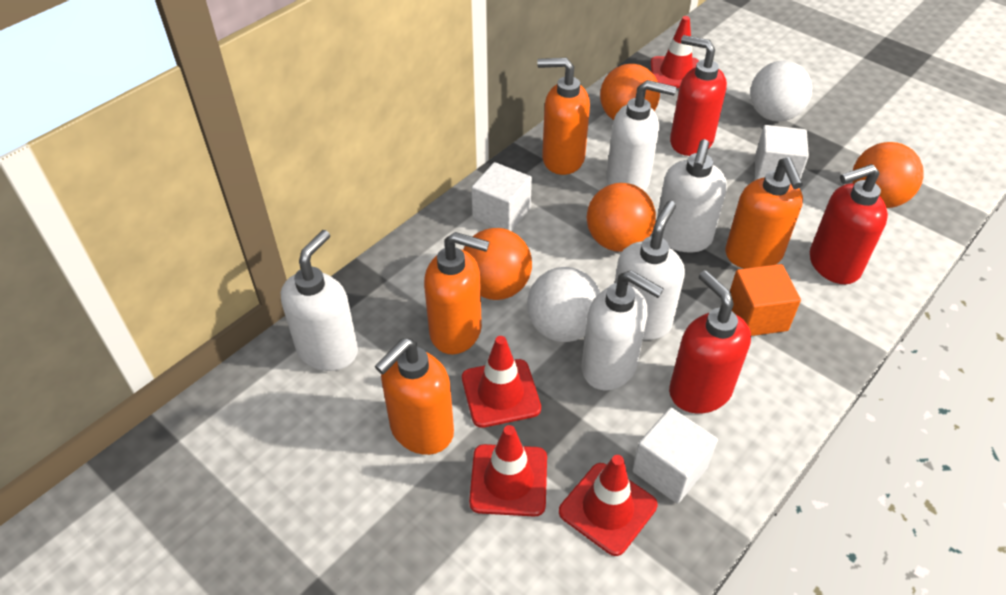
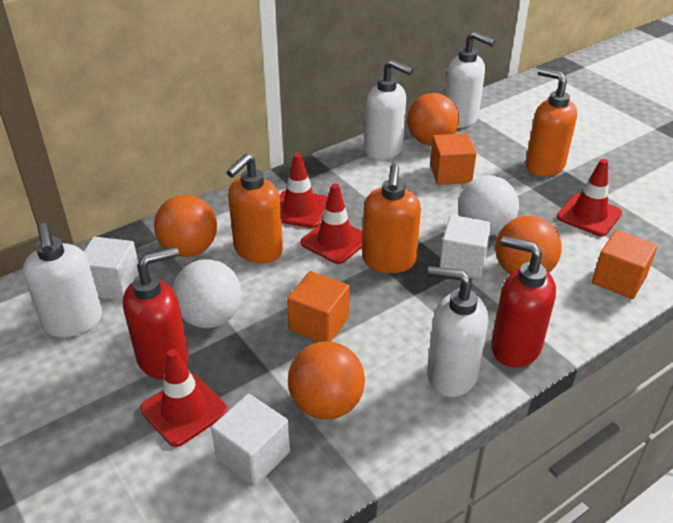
orange cube: 1 -> 3
orange soap dispenser: 4 -> 3
red soap dispenser: 3 -> 2
white soap dispenser: 5 -> 4

